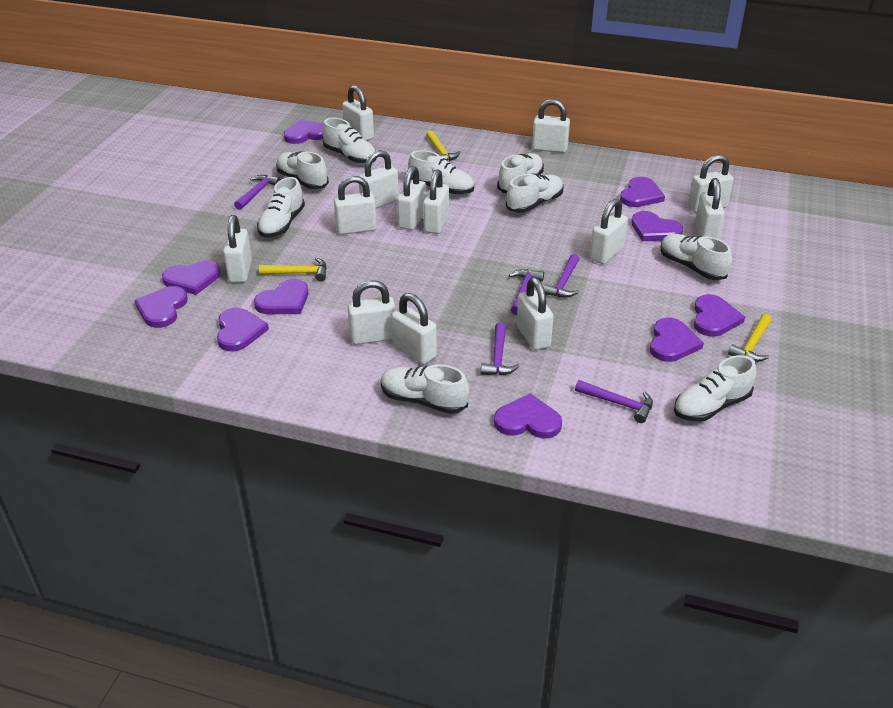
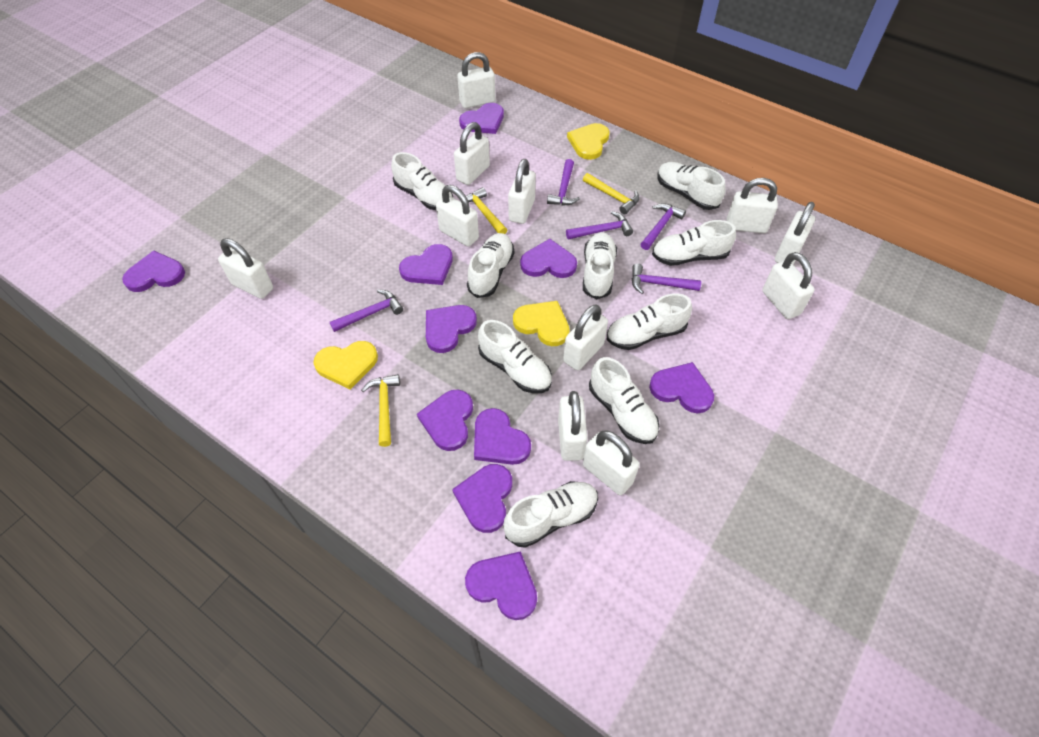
white padlock: 13 -> 11
yellow heart: 0 -> 3

